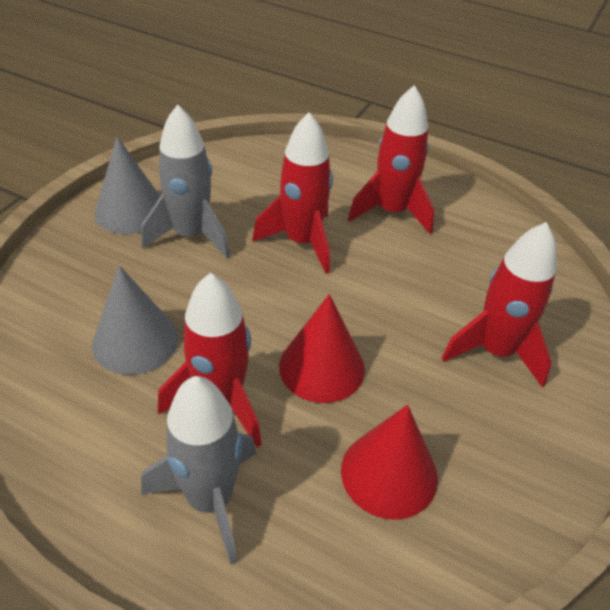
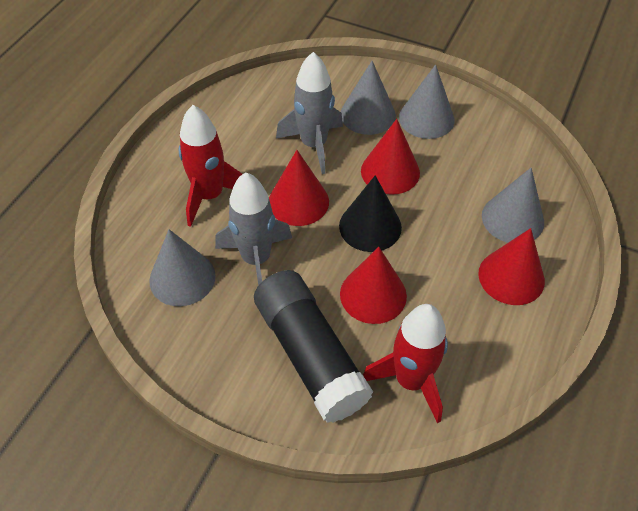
black cone: 0 -> 1
black glue stick: 0 -> 1
grey cone: 2 -> 4
red cone: 2 -> 4
red rocket: 4 -> 2

